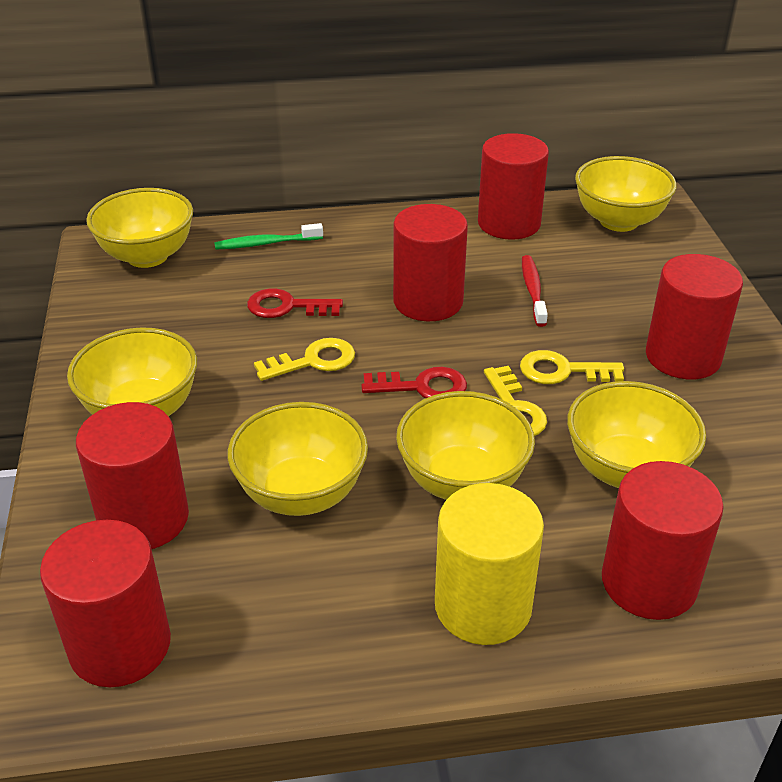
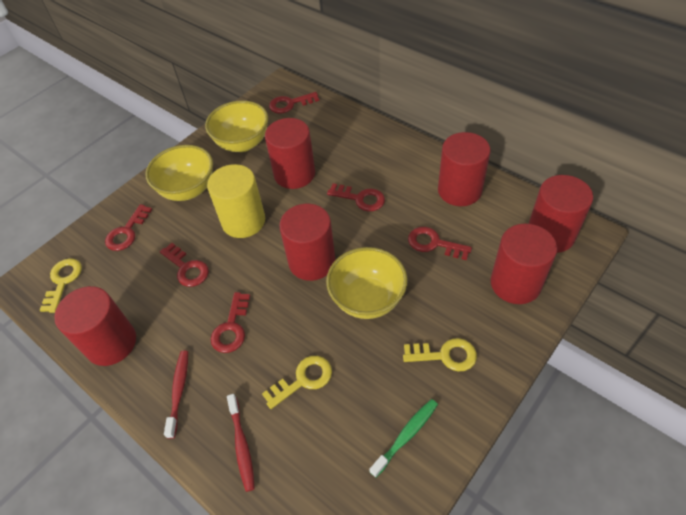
red key: 2 -> 6
red toothbrush: 1 -> 2
yellow bowl: 6 -> 3

